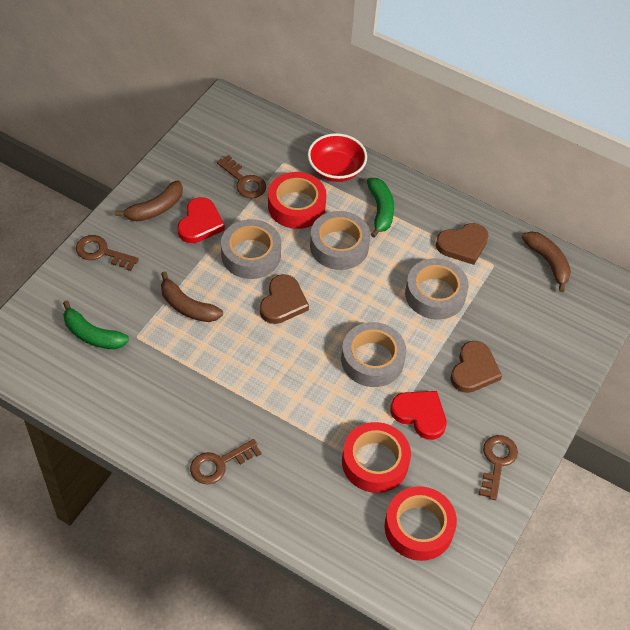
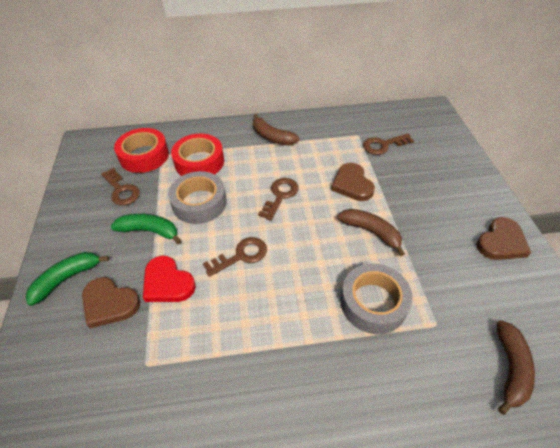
grey tape: 4 -> 2
red bowl: 1 -> 0
red heart: 2 -> 1
red tape: 3 -> 2

